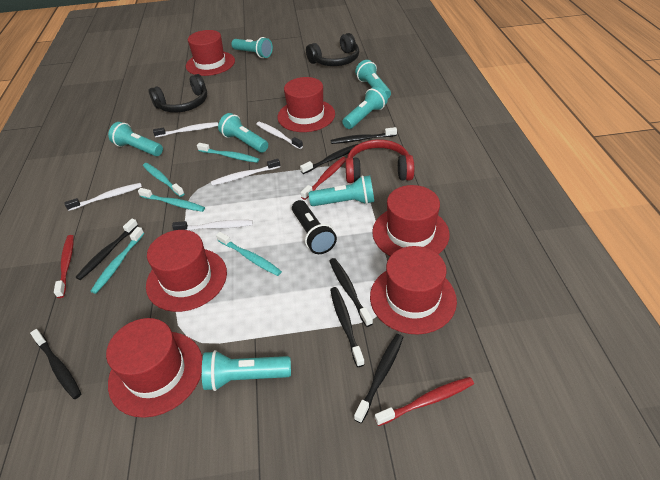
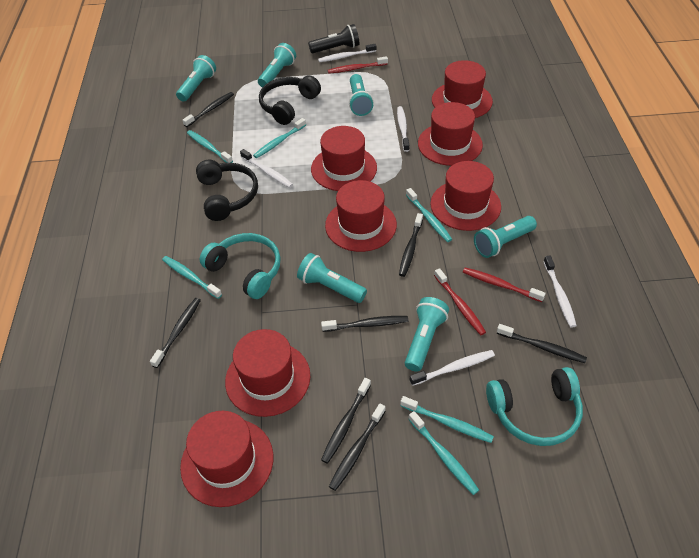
red hat: 6 -> 7
red headphones: 1 -> 0
turquoise flashlight: 7 -> 6
turquoise headphones: 0 -> 2
turquoise toothbrush: 5 -> 6

